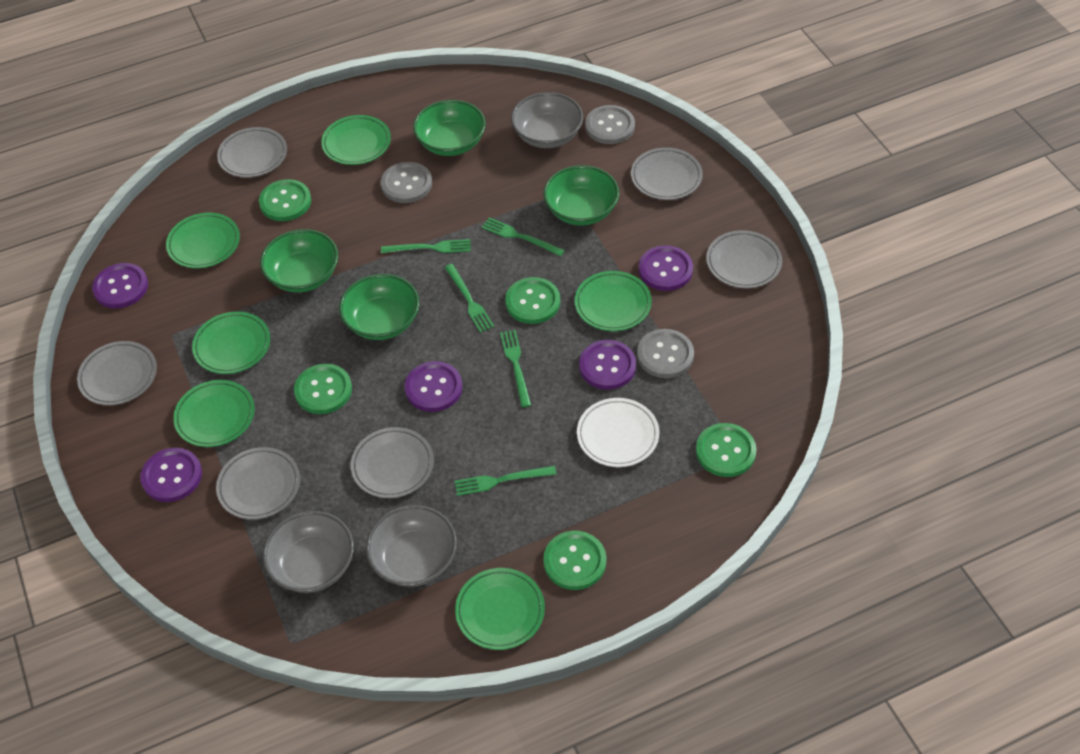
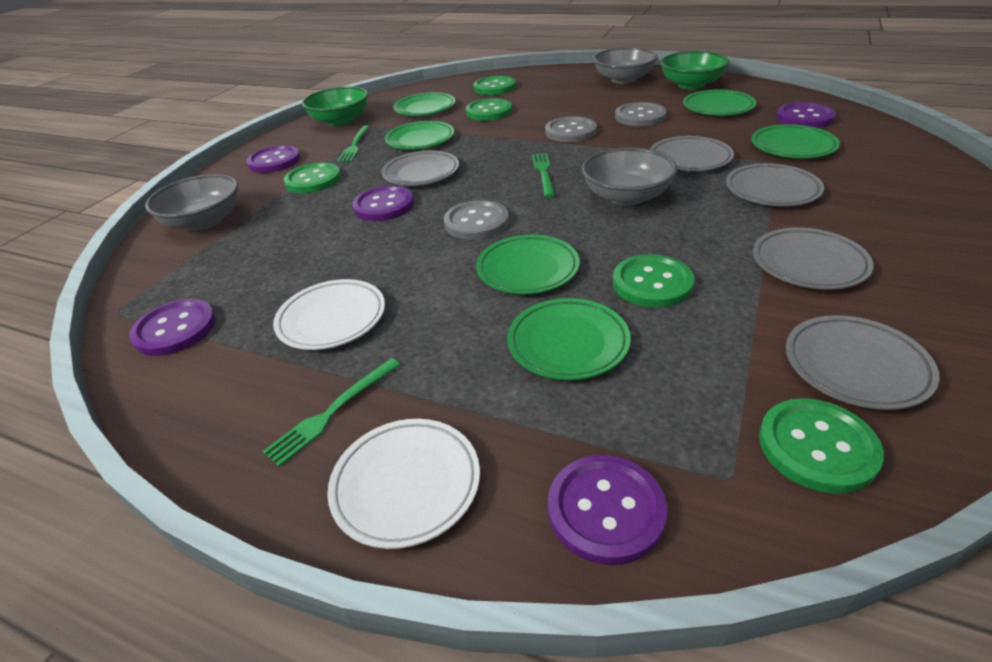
green bowl: 4 -> 2
green fork: 5 -> 3
grey plate: 6 -> 5
white plate: 1 -> 2

